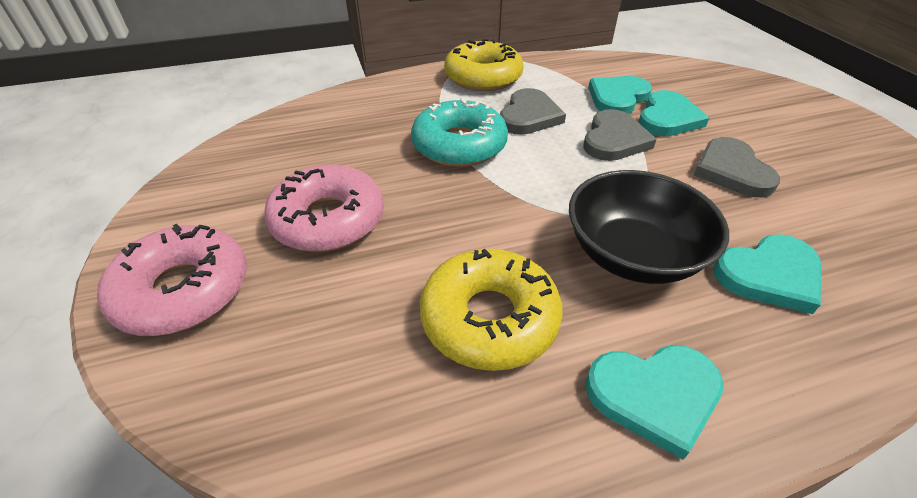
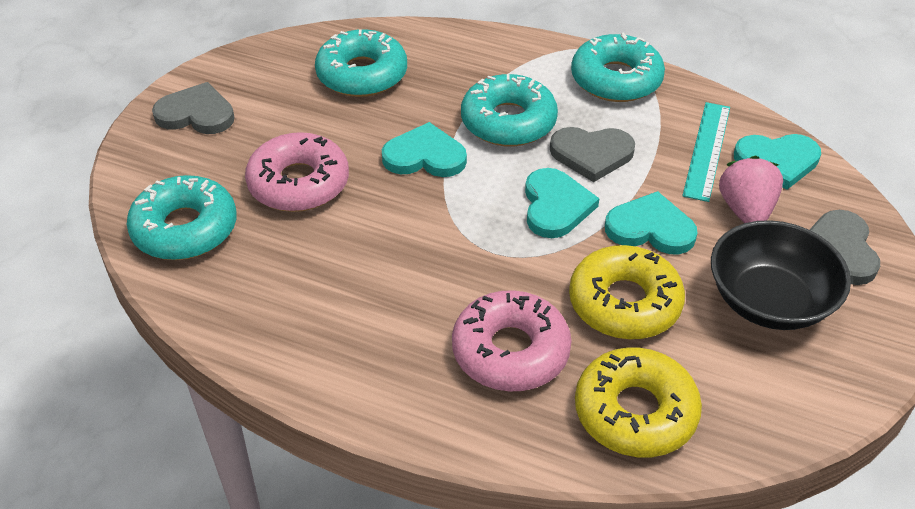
pink strawberry: 0 -> 1
turquoise donut: 1 -> 4
turquoise ruler: 0 -> 1

